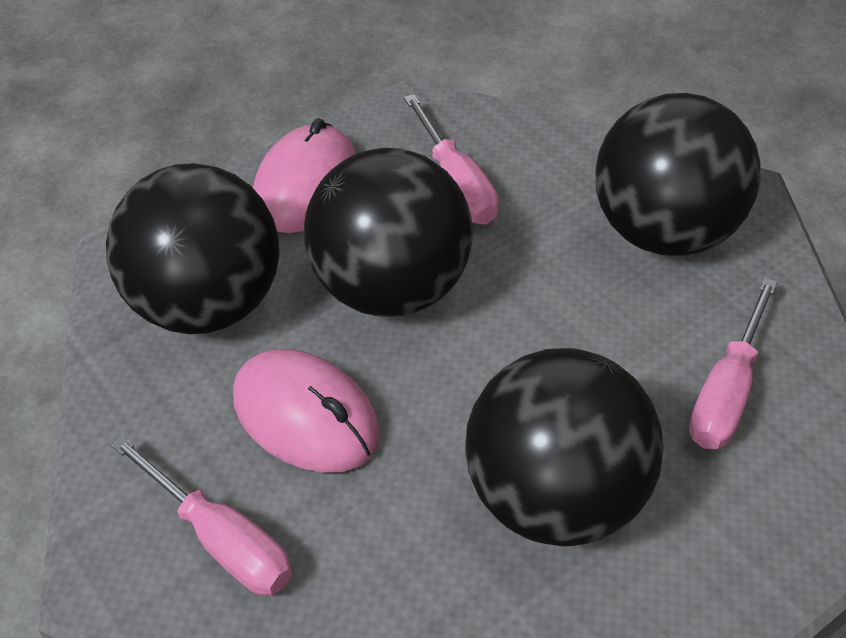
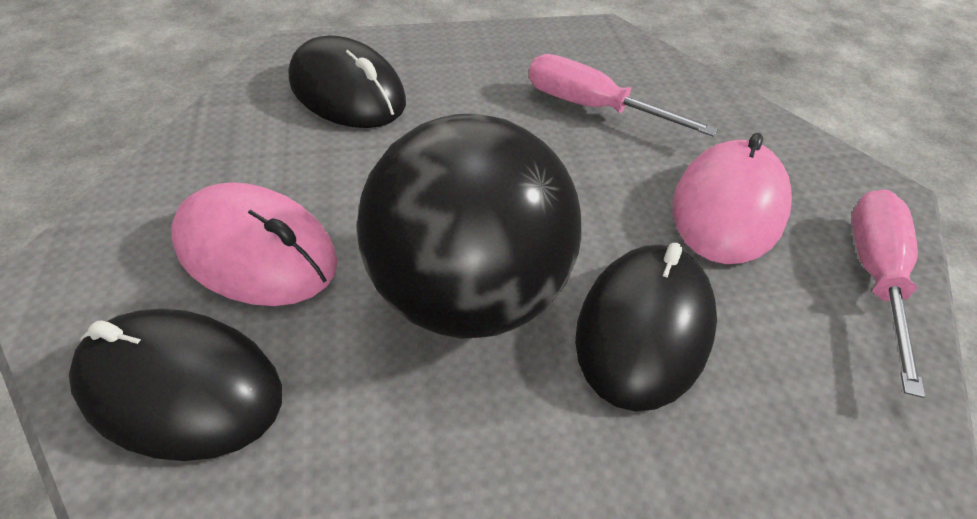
black ball: 4 -> 1
black mouse: 0 -> 3
pink screwdriver: 3 -> 2

